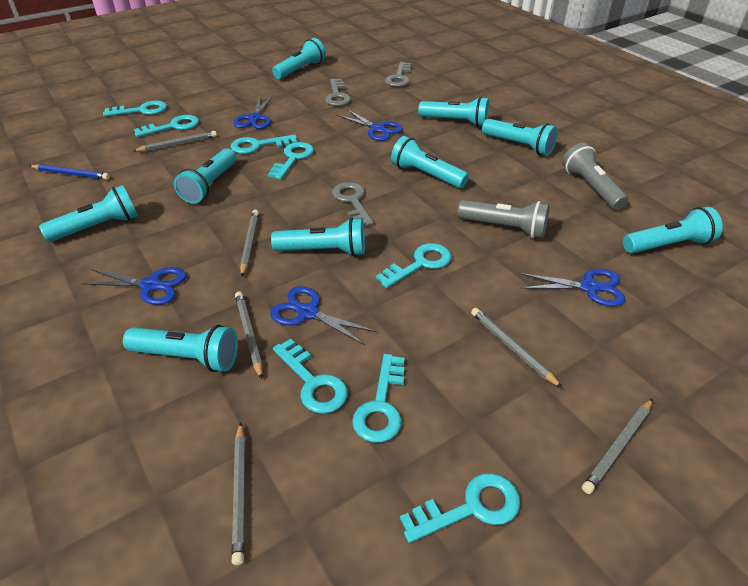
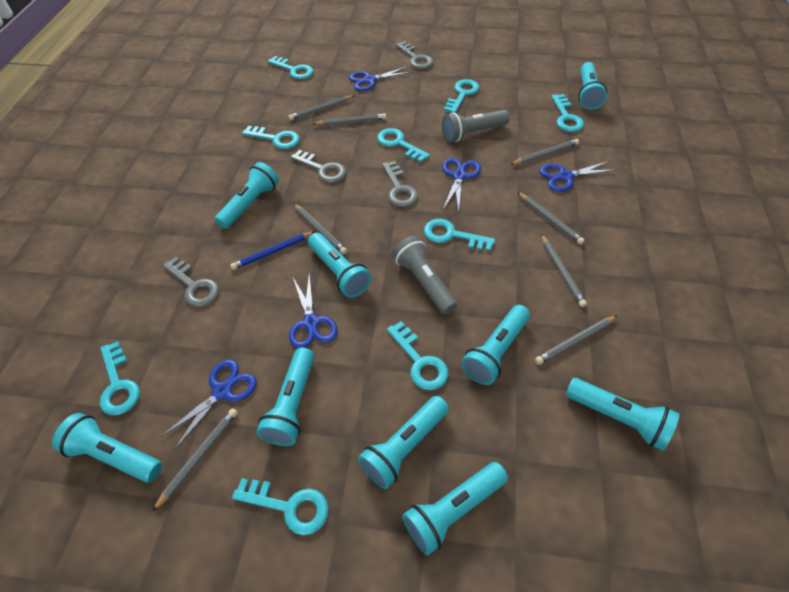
grey key: 3 -> 4
grey pencil: 6 -> 8
turquoise key: 8 -> 9

